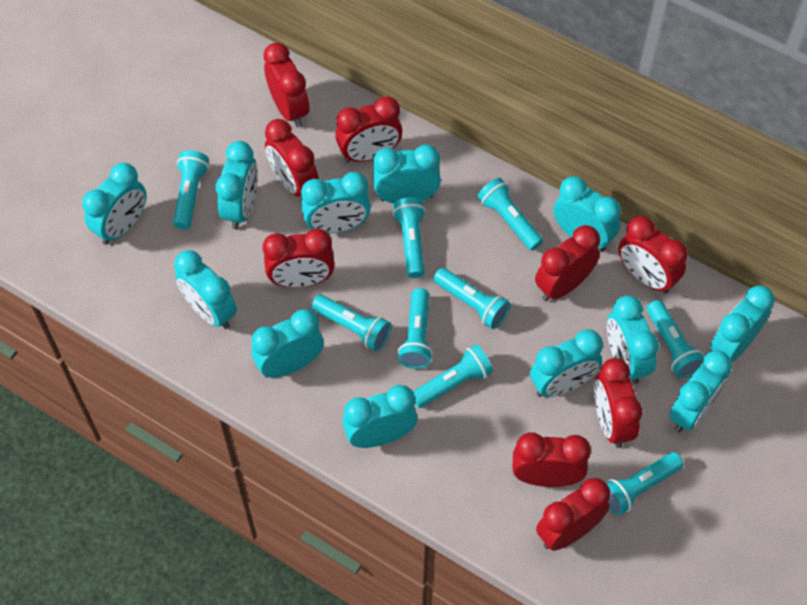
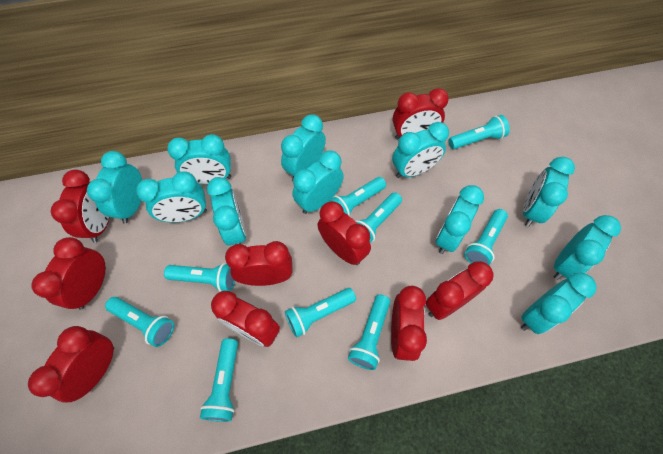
turquoise clock: 12 -> 11

